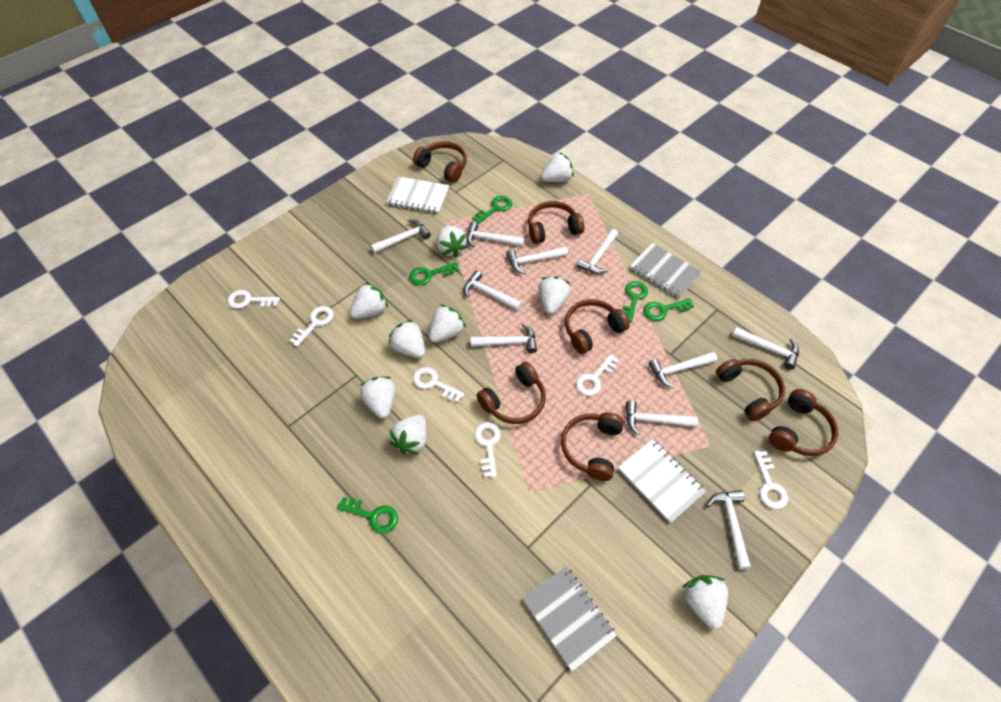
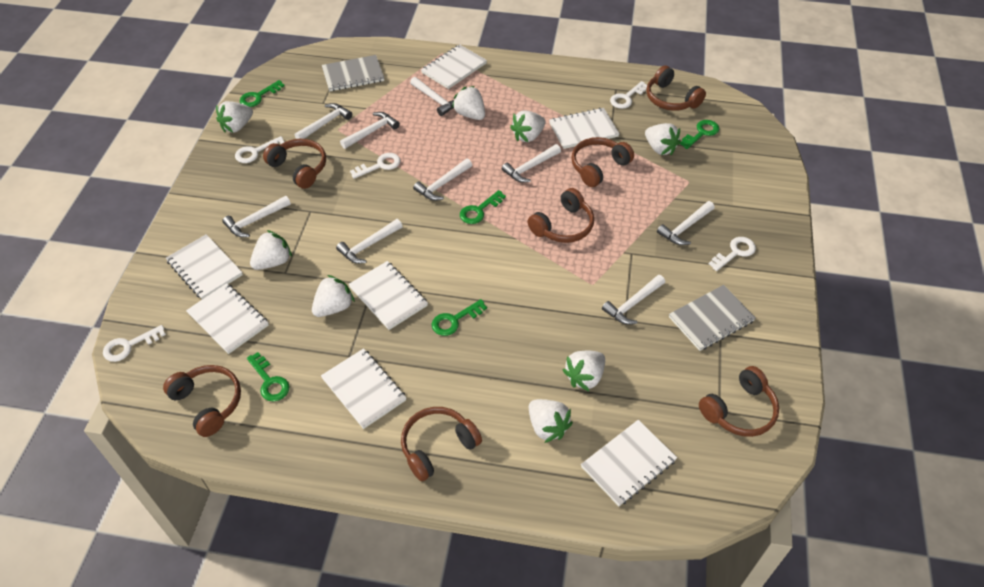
white hammer: 10 -> 9
white key: 6 -> 5
white notebook: 2 -> 7
white strawberry: 9 -> 8

